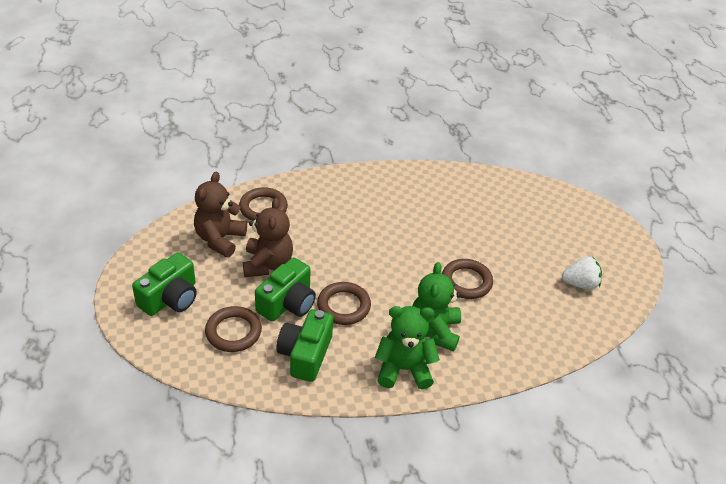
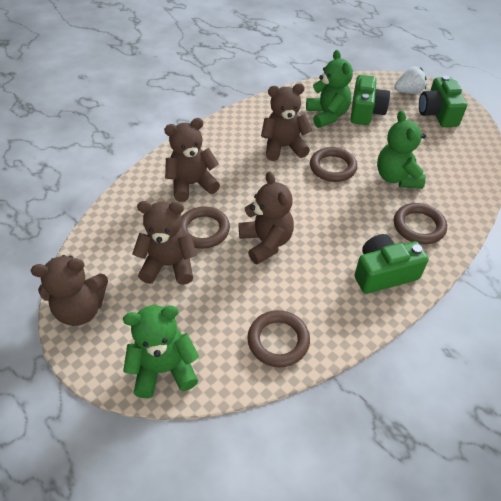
brown teddy bear: 2 -> 5
green teddy bear: 2 -> 3

